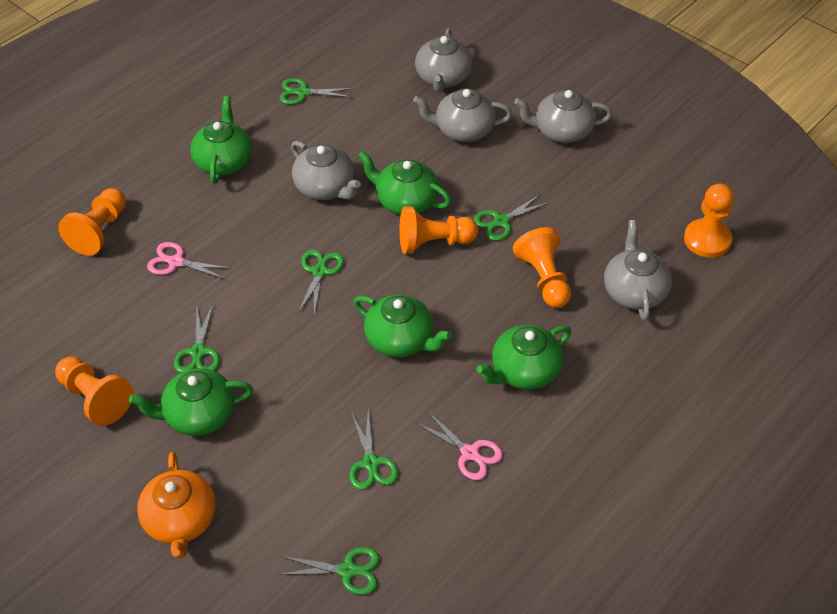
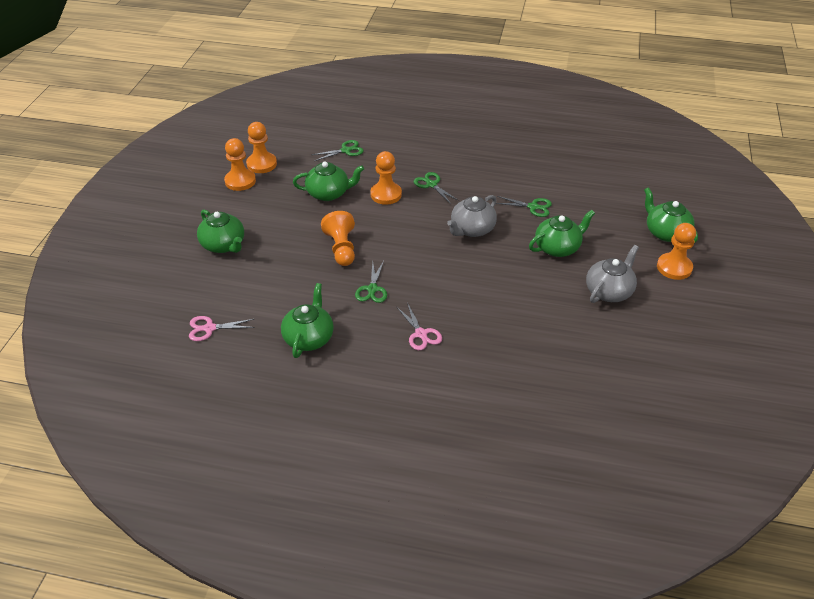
green scissors: 6 -> 4
grey teapot: 5 -> 2
orange teapot: 1 -> 0

